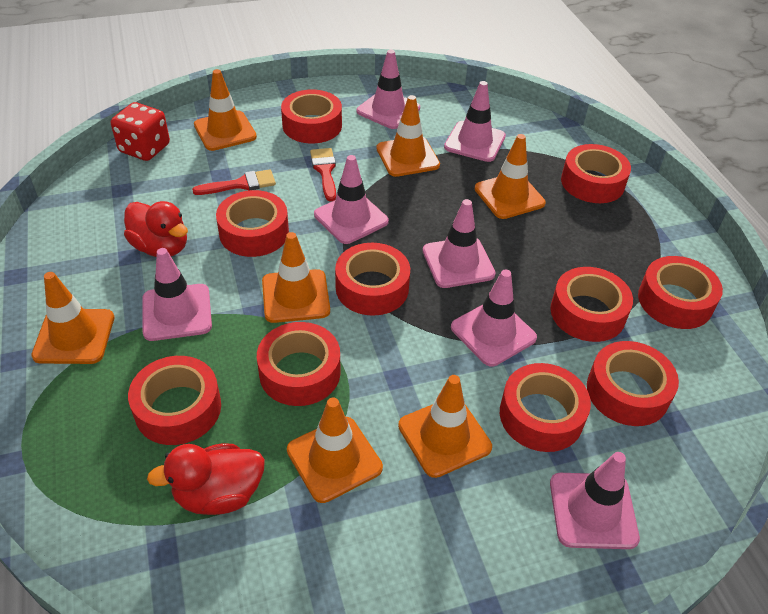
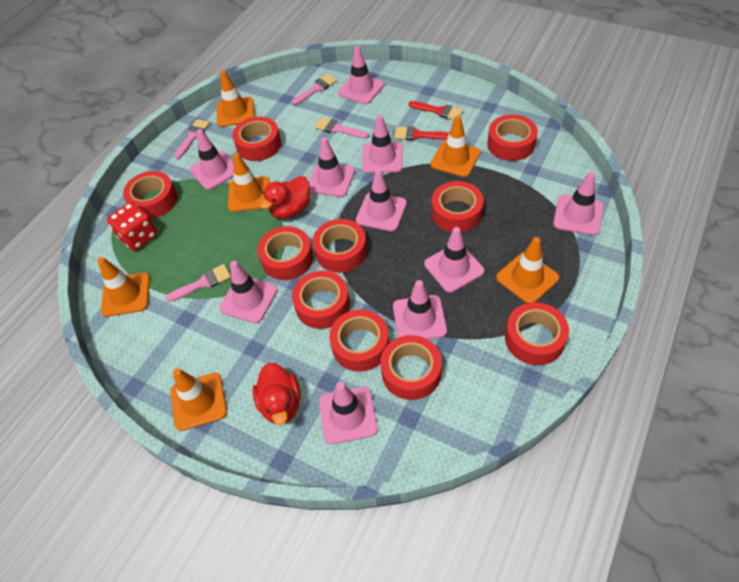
orange traffic cone: 7 -> 6
pink brush: 0 -> 4
pink traffic cone: 7 -> 10

